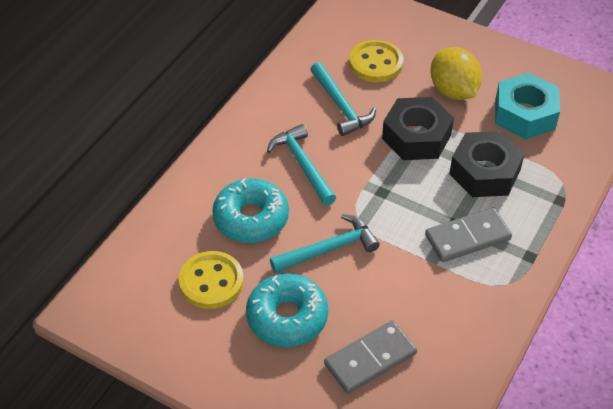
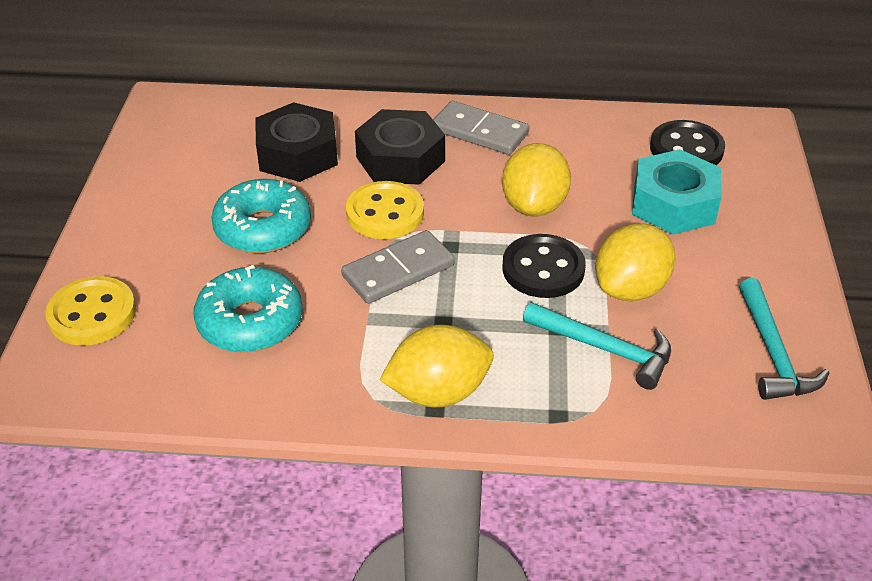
black button: 0 -> 2
turquoise hammer: 3 -> 2
yellow lemon: 1 -> 3

